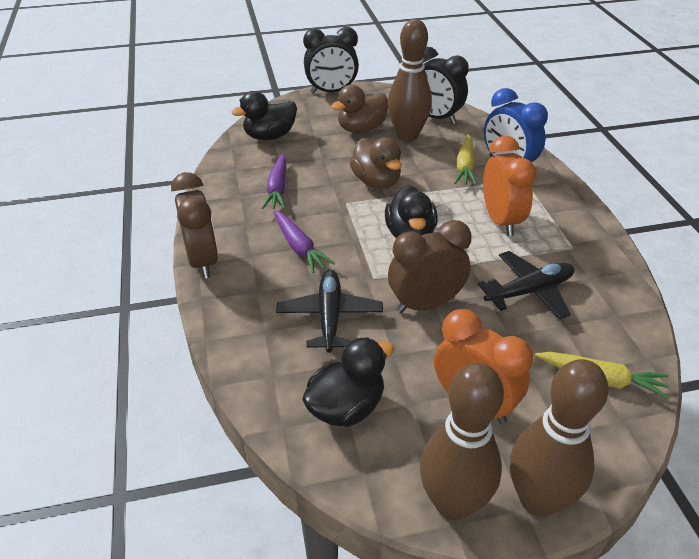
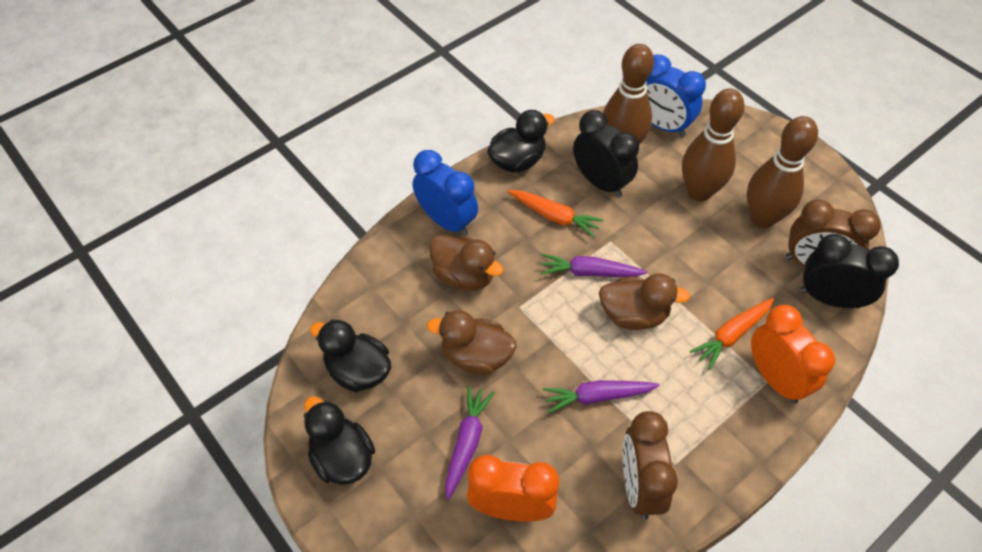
black plane: 2 -> 0
blue clock: 1 -> 2
brown duck: 2 -> 3
orange carrot: 0 -> 2
purple carrot: 2 -> 3
yellow carrot: 2 -> 0

